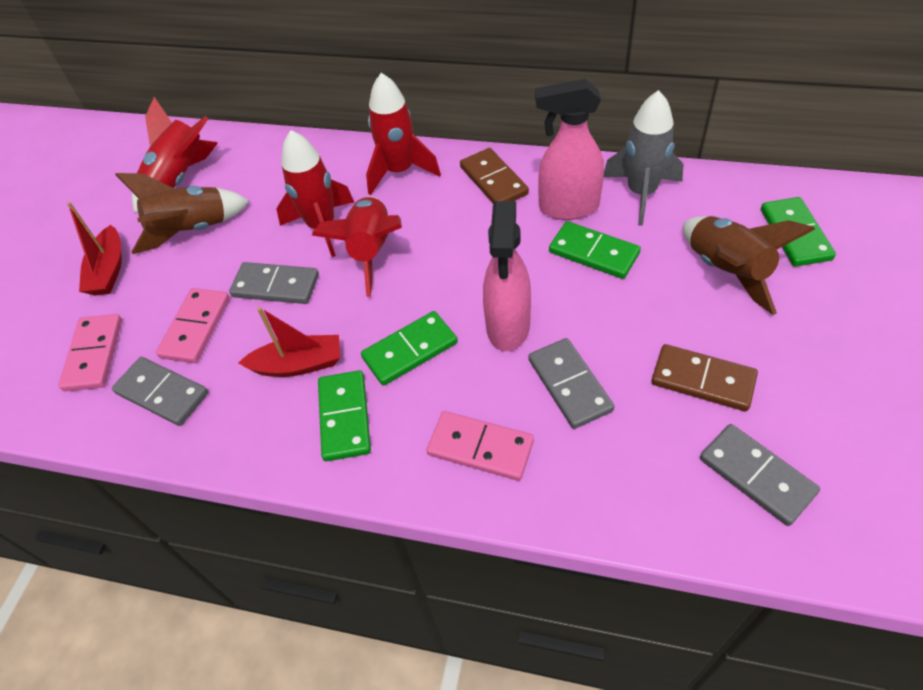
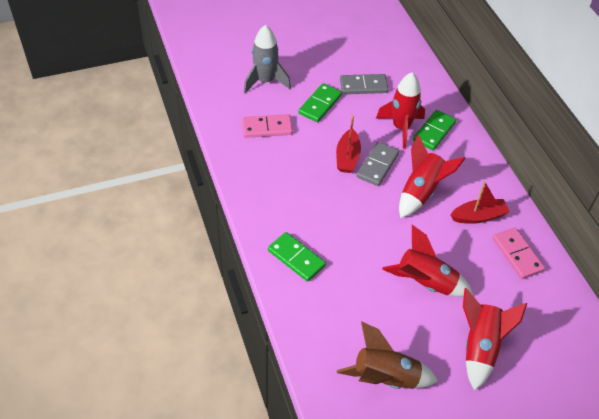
brown domino: 2 -> 0
brown rocket: 2 -> 1
green domino: 4 -> 3
grey domino: 4 -> 2
pink domino: 3 -> 2
pink spray bottle: 2 -> 0

